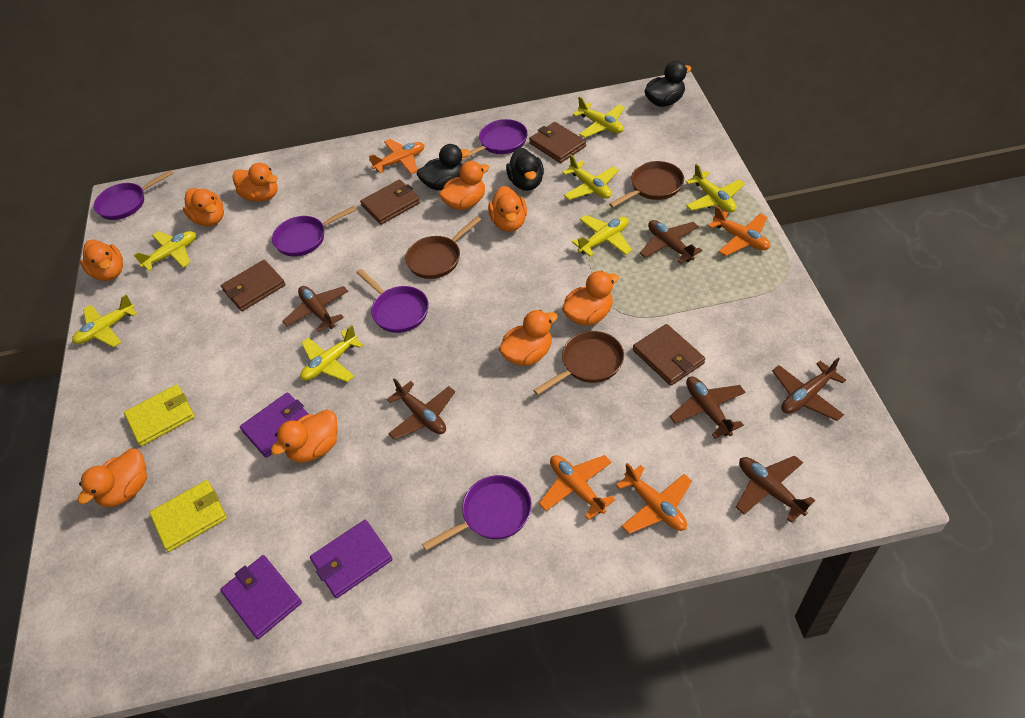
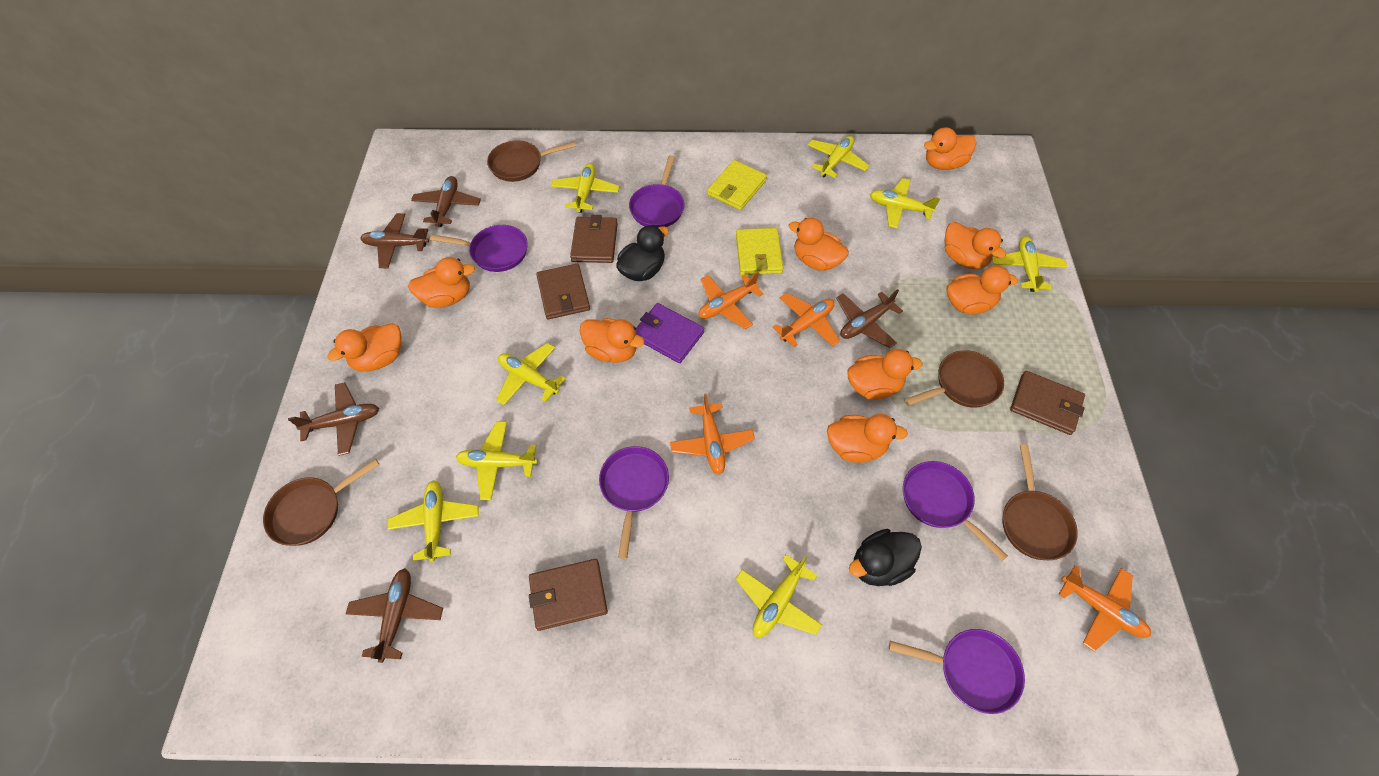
black duck: 3 -> 2
brown pan: 3 -> 4
brown plane: 6 -> 5
purple wallet: 3 -> 1
yellow plane: 7 -> 8

